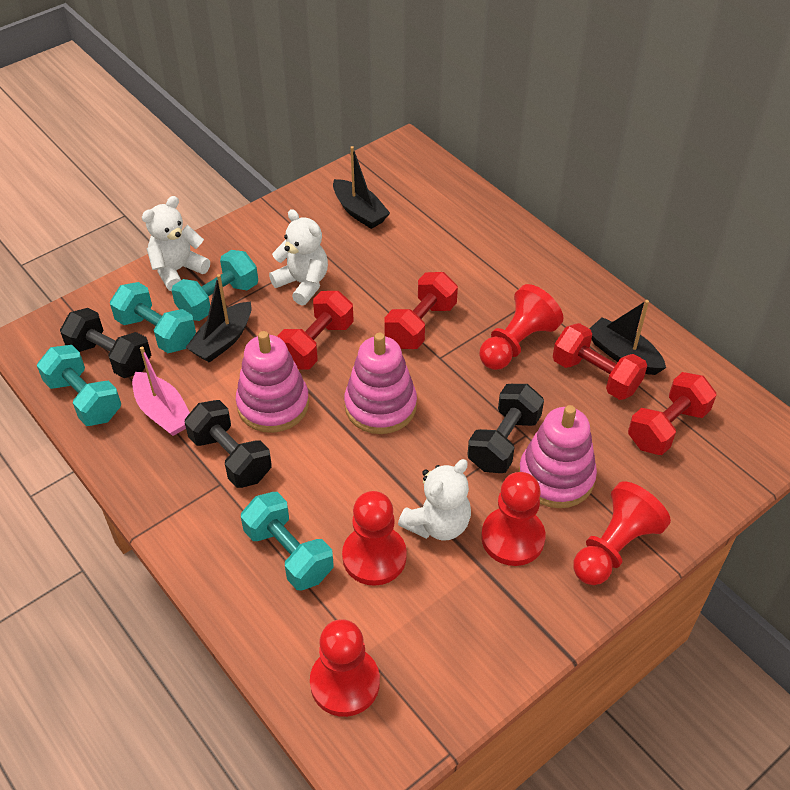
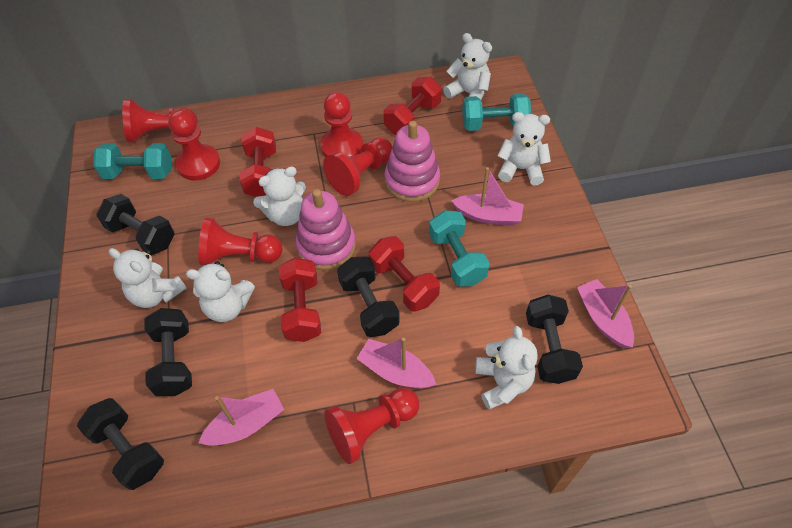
black boat: 3 -> 0
black dumbbell: 3 -> 5
pink boat: 1 -> 4
pink stacking toy: 3 -> 2
red pawn: 5 -> 6
turquoise dumbbell: 4 -> 3
white teddy bear: 3 -> 6

